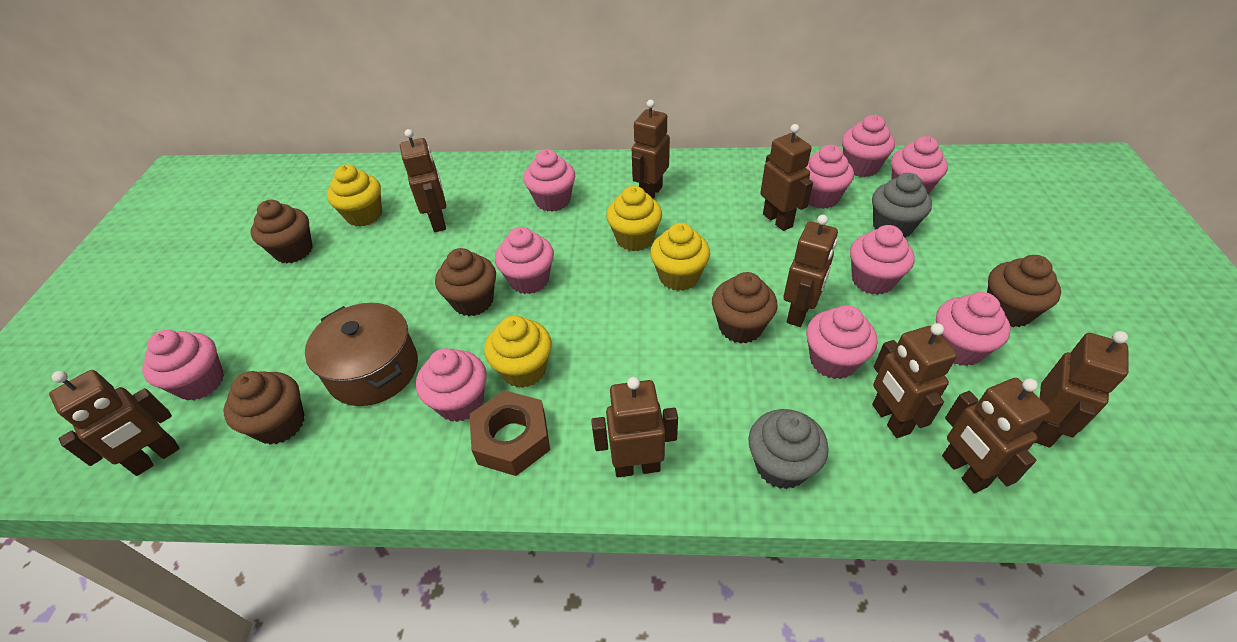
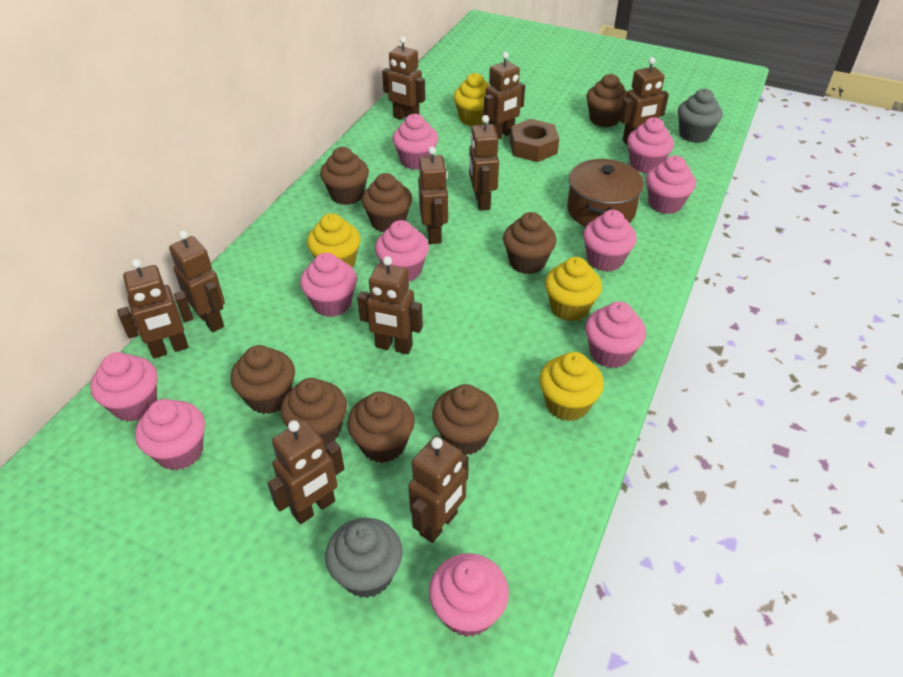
brown cupcake: 5 -> 8
brown robot: 9 -> 10

